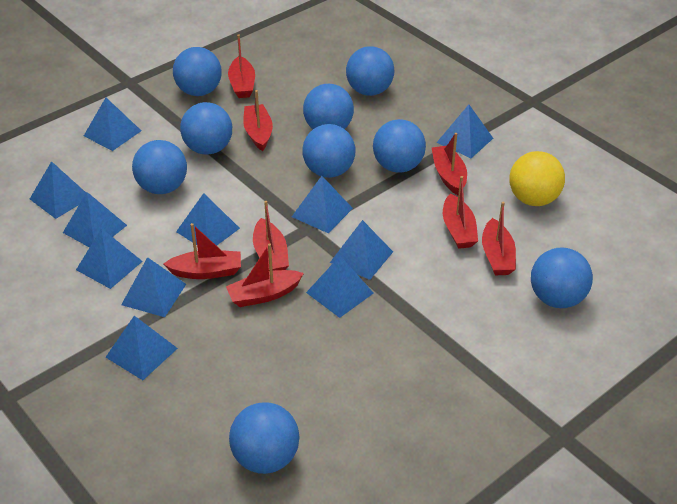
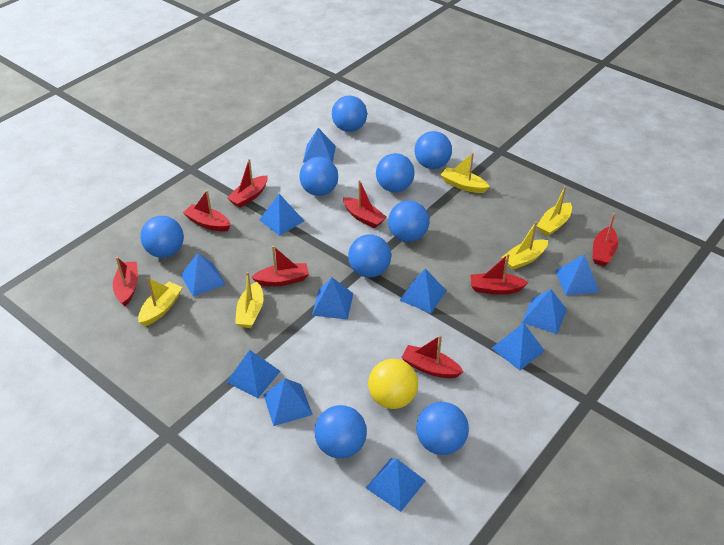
yellow boat: 0 -> 5

